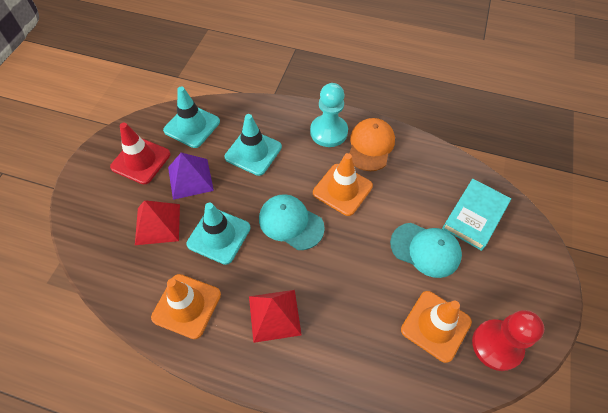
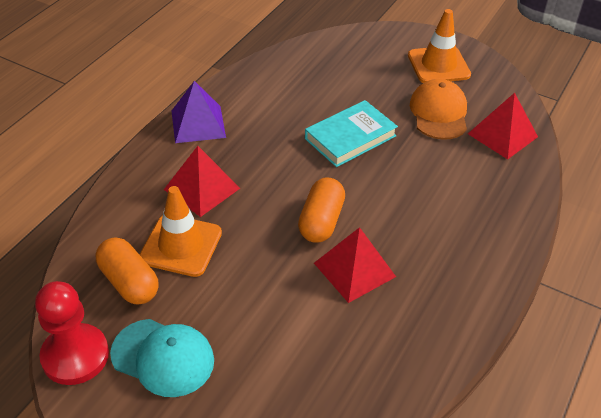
orange capsule: 0 -> 2
orange traffic cone: 3 -> 2
red pyramid: 2 -> 3
red traffic cone: 1 -> 0
turquoise cap: 2 -> 1
turquoise pawn: 1 -> 0
turquoise traffic cone: 3 -> 0

